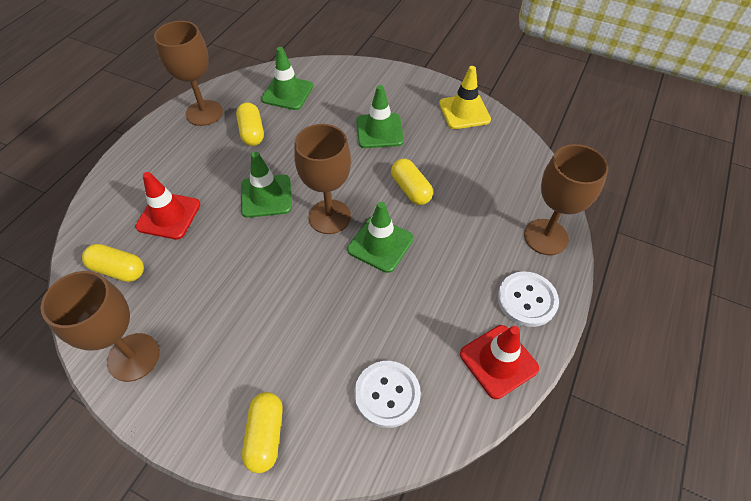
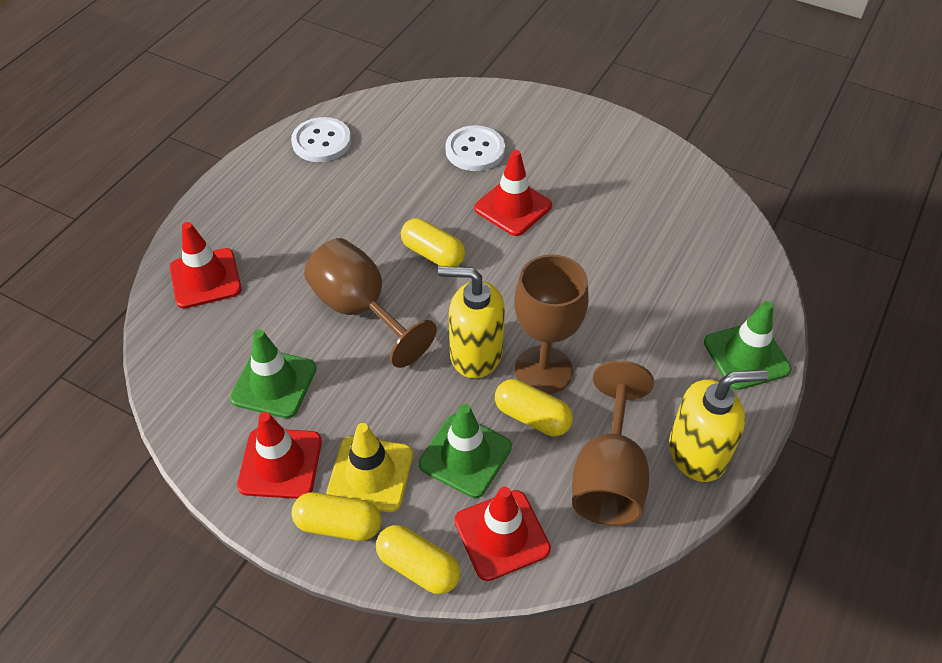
brown goblet: 4 -> 3
green traffic cone: 4 -> 3
red traffic cone: 2 -> 4
yellow soap dispenser: 0 -> 2

